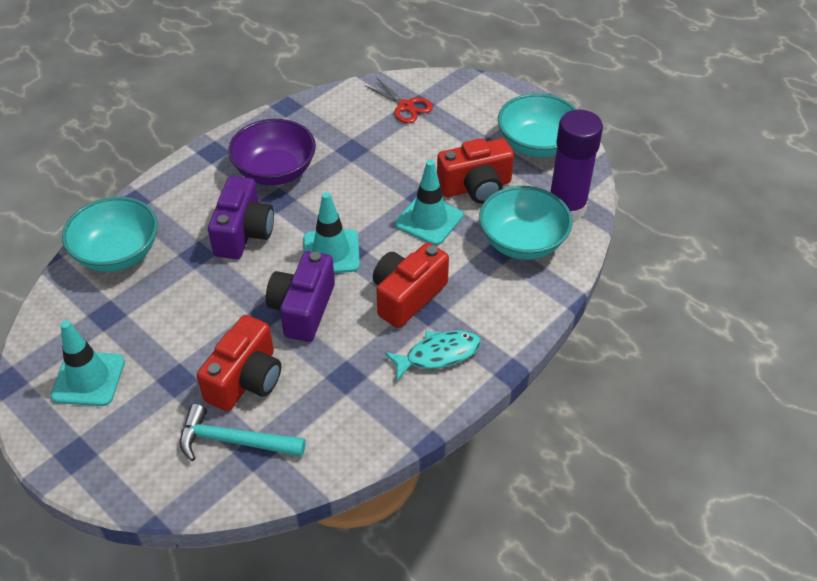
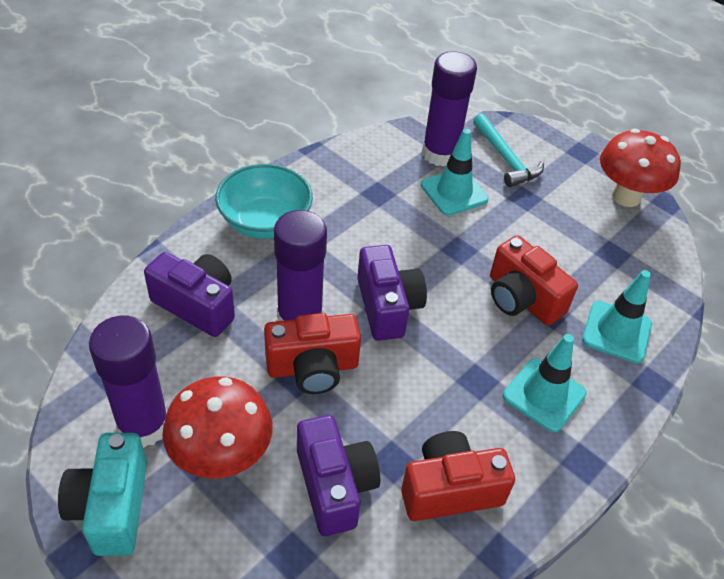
purple bowl: 1 -> 0
purple camera: 2 -> 3
purple glue stick: 1 -> 3
red mushroom: 0 -> 2
red scissors: 1 -> 0
turquoise bowl: 3 -> 1
turquoise camera: 0 -> 1
turquoise fish: 1 -> 0

